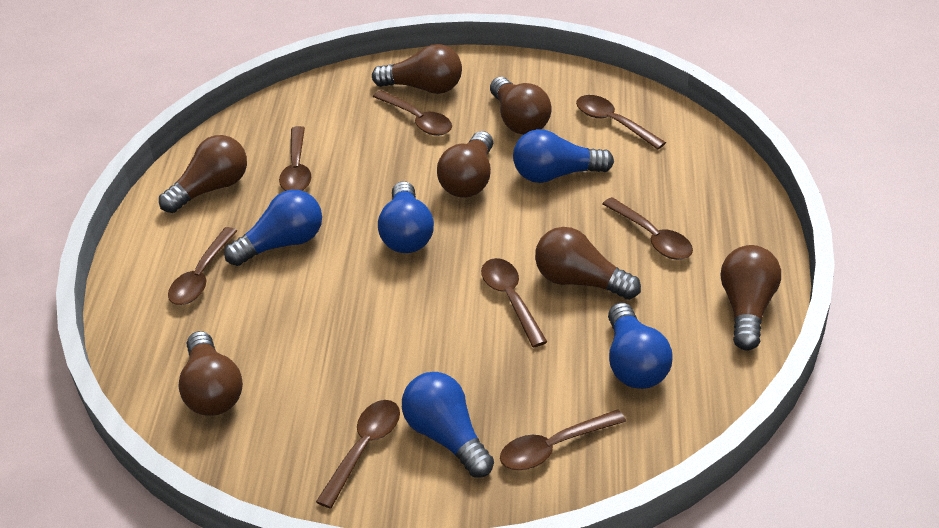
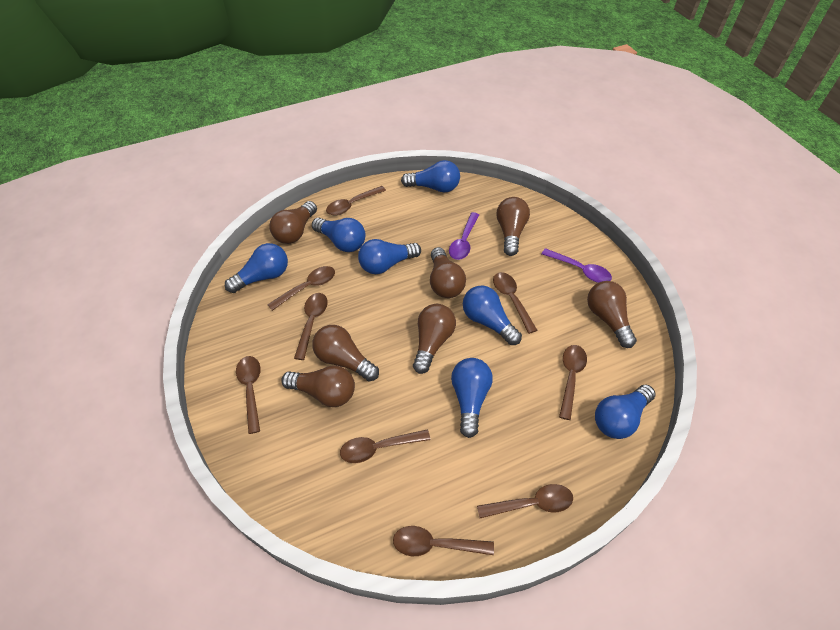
blue light bulb: 5 -> 7
brown spoon: 8 -> 9
purple spoon: 0 -> 2

